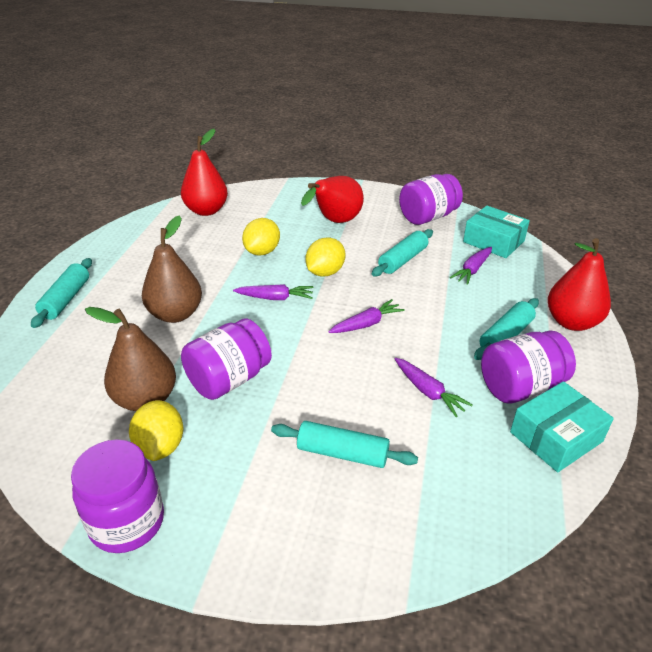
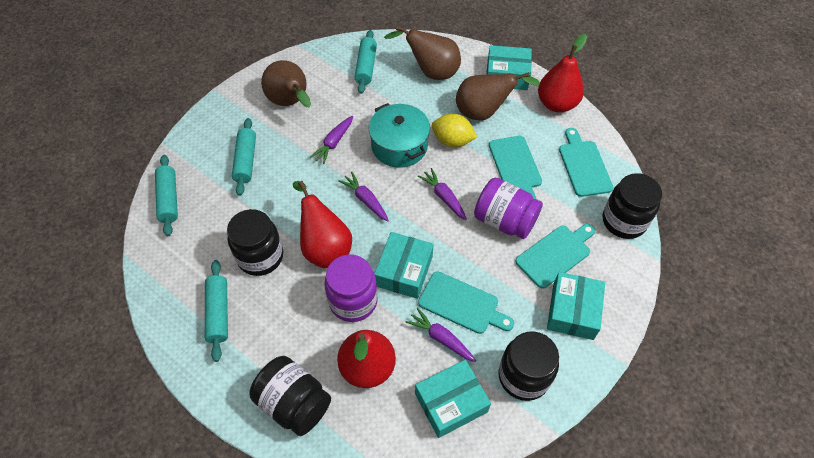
black jar: 0 -> 4
brown pear: 2 -> 3
purple jar: 4 -> 2
turquoise box: 2 -> 4
turquoise cutting board: 0 -> 4
turquoise pot: 0 -> 1
yellow lemon: 3 -> 1

